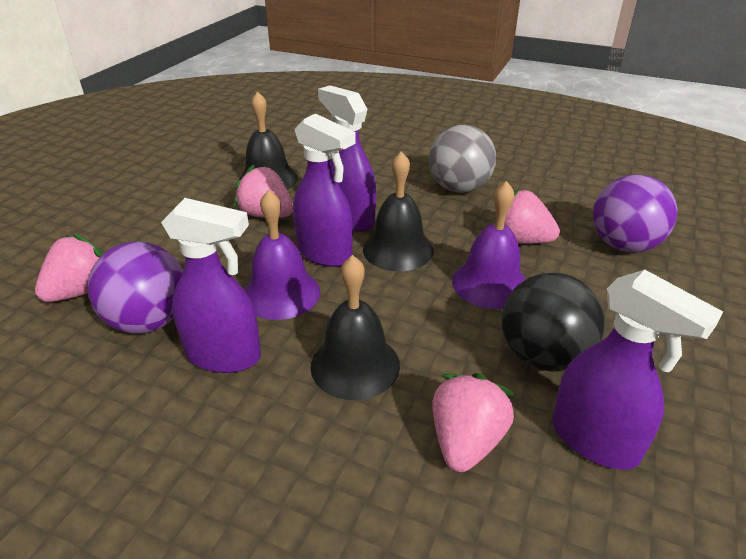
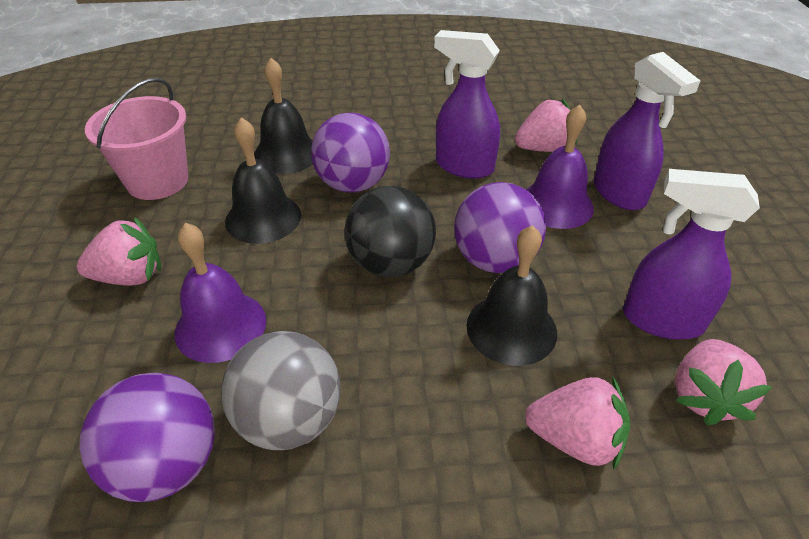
pink bucket: 0 -> 1
purple ball: 2 -> 3
purple spray bottle: 4 -> 3

